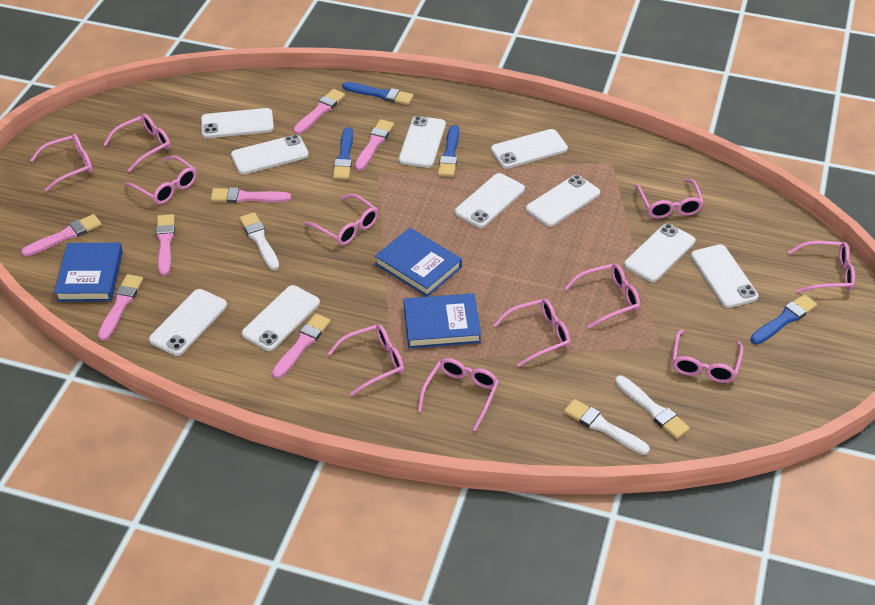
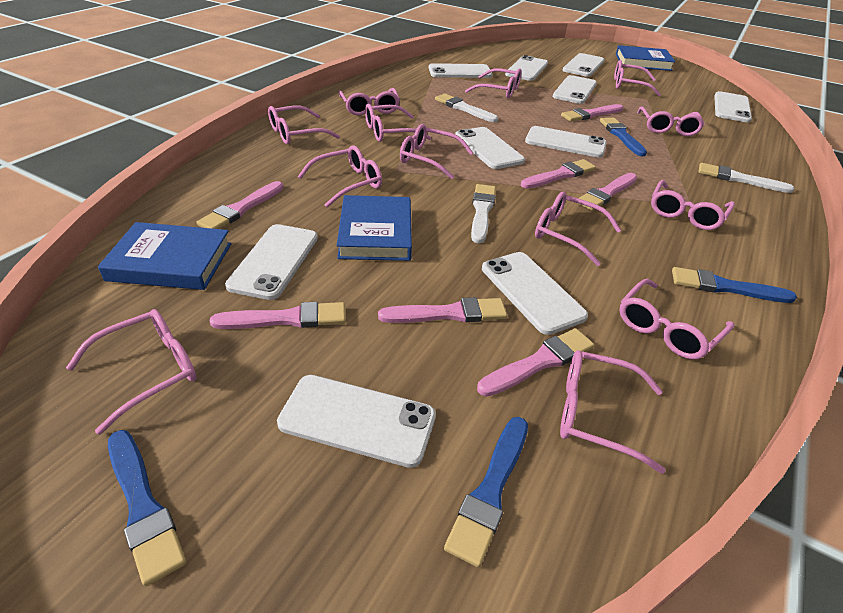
pink glasses: 11 -> 13

